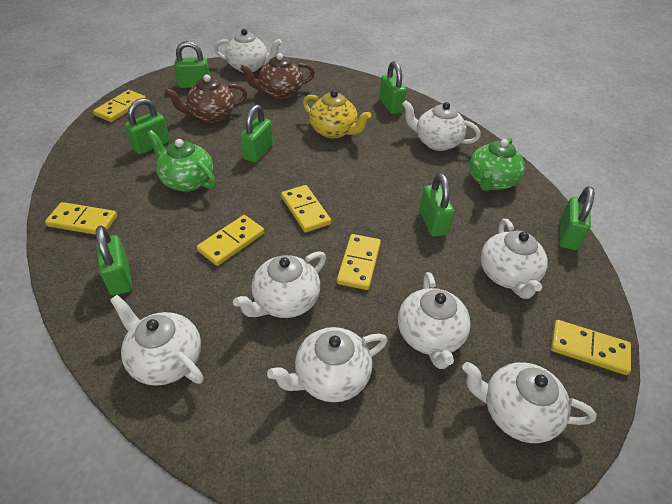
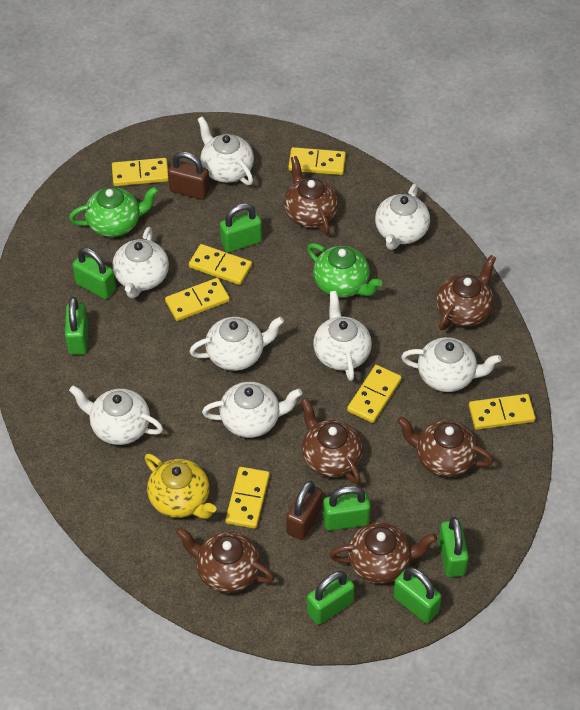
brown padlock: 0 -> 2
brown teapot: 2 -> 6
yellow domino: 6 -> 7

